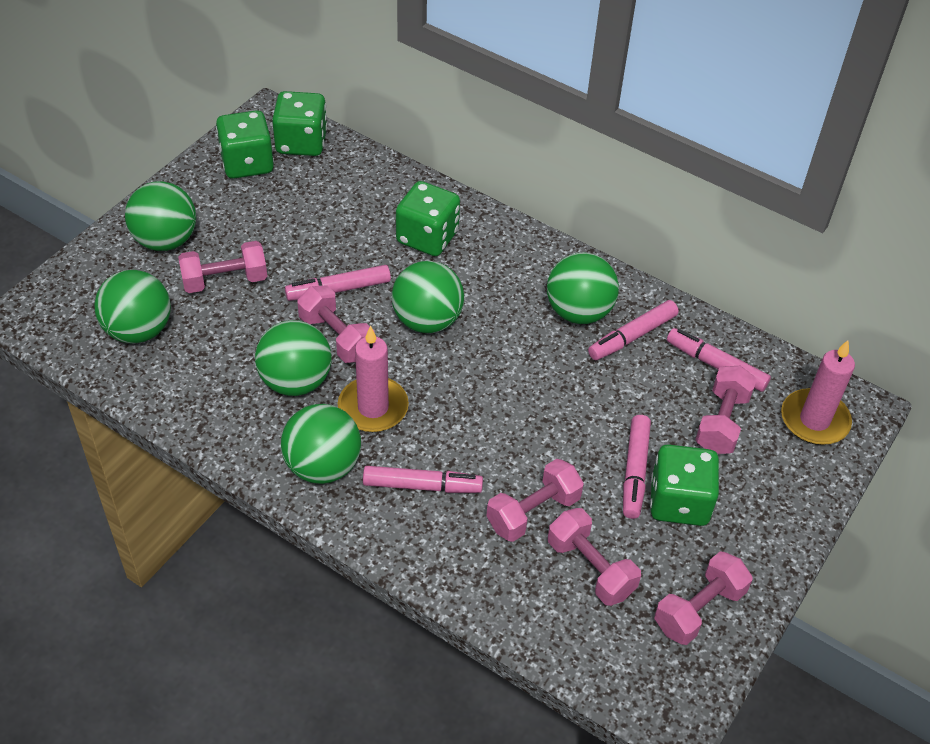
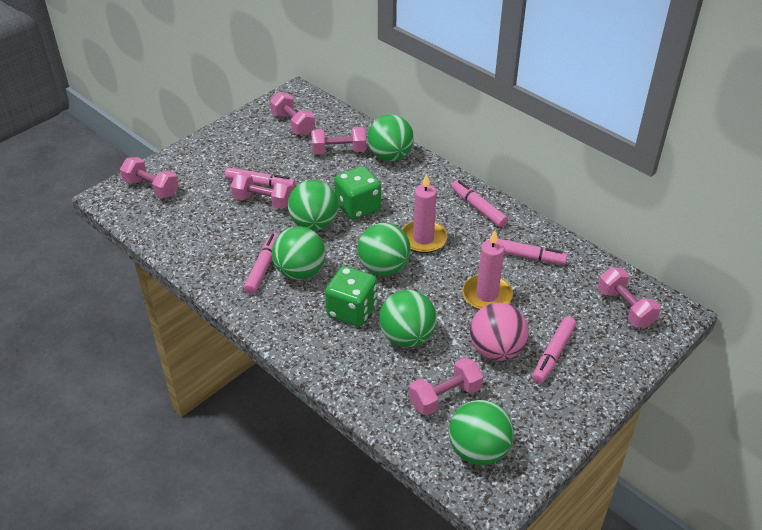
green dice: 4 -> 2
pink ball: 0 -> 1

